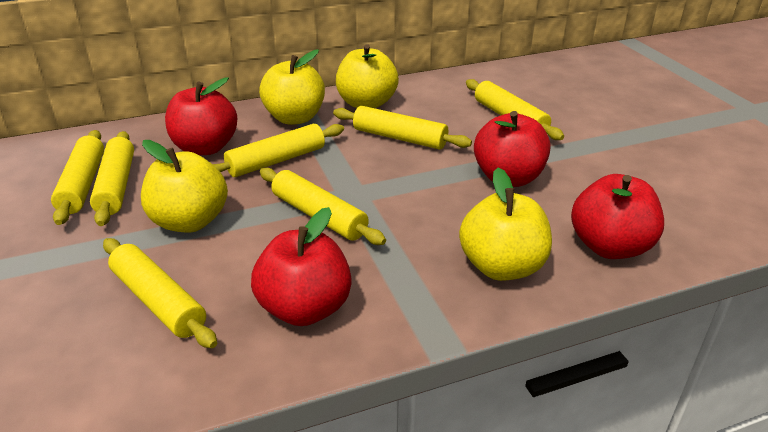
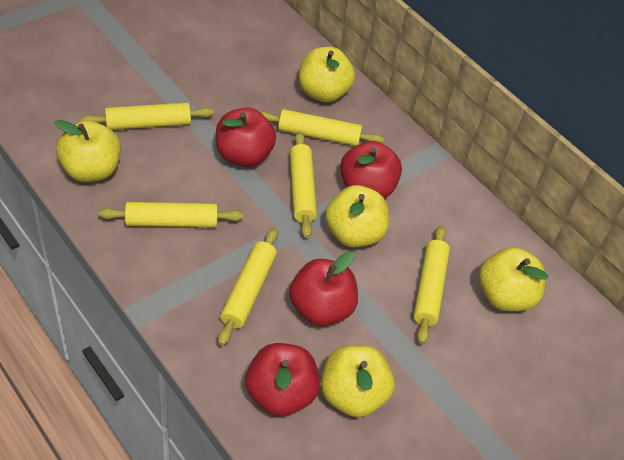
yellow apple: 4 -> 5
yellow rolling pin: 7 -> 6

